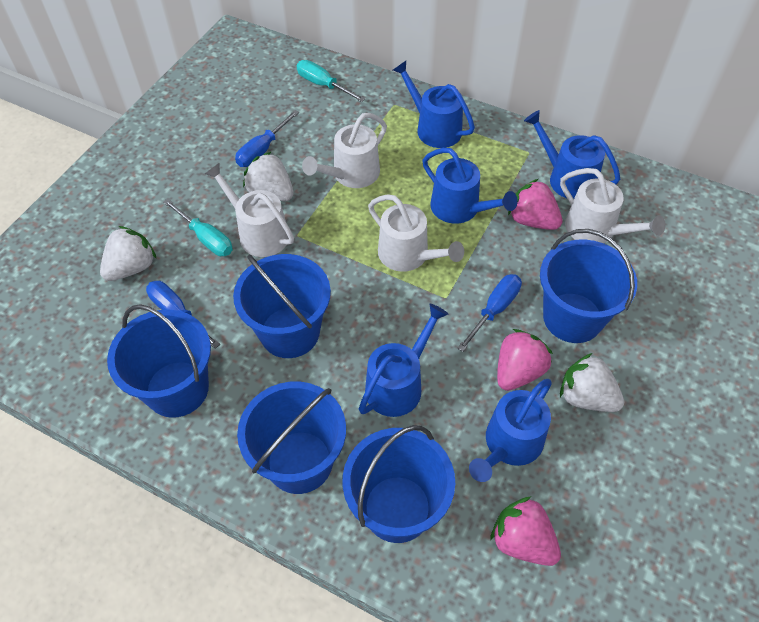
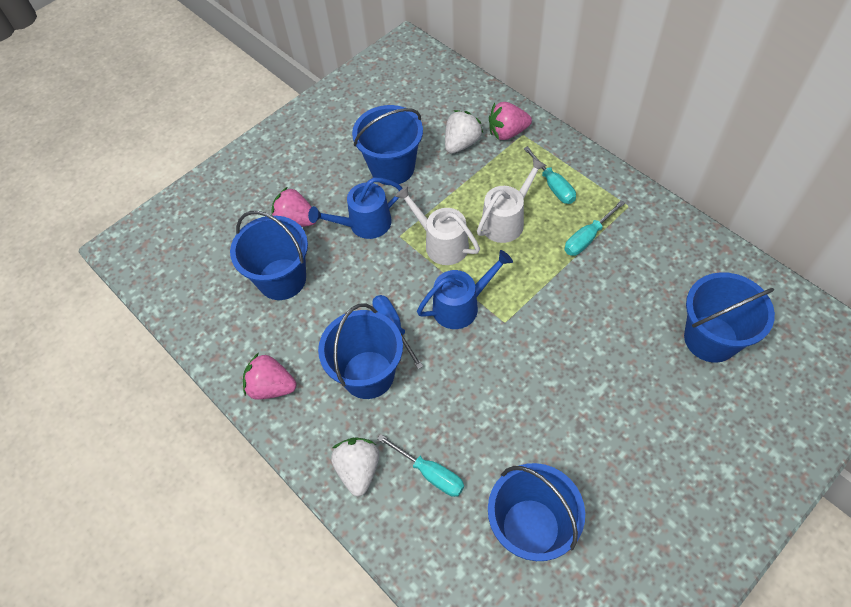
blue screwdriver: 3 -> 1
blue watering can: 5 -> 2
turquoise screwdriver: 2 -> 3
white strawberry: 3 -> 2
white watering can: 4 -> 2

